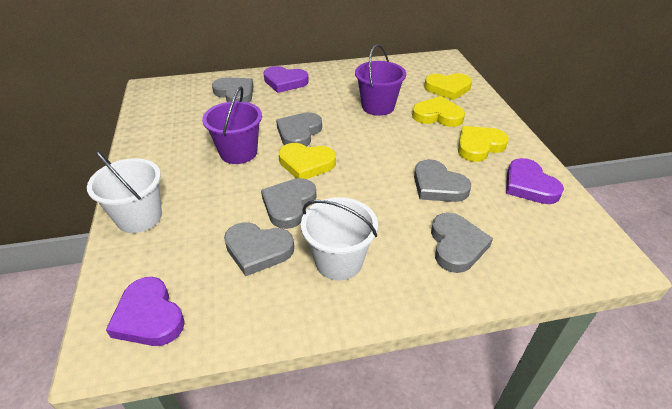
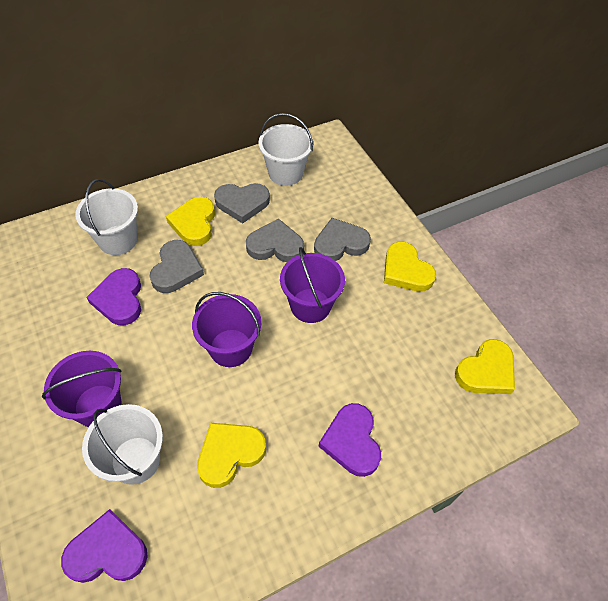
grey heart: 6 -> 4
purple bucket: 2 -> 3
white bucket: 2 -> 3

